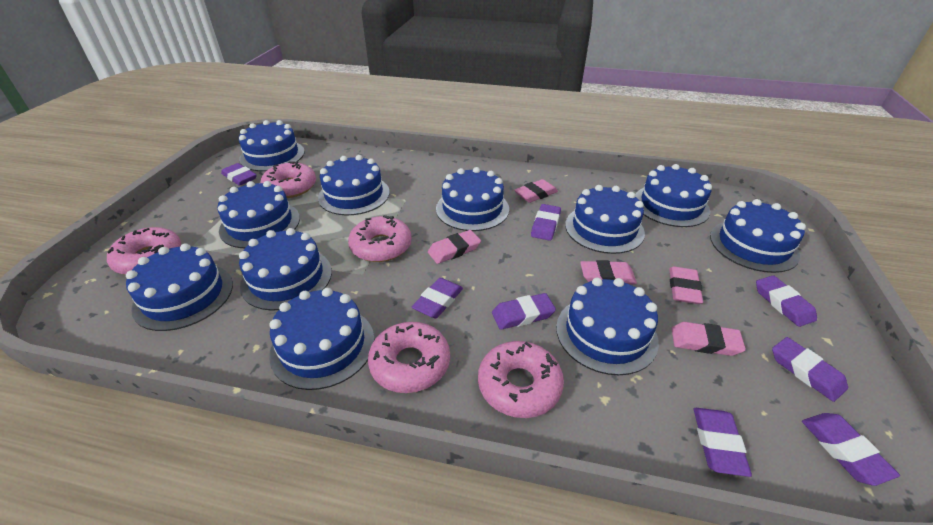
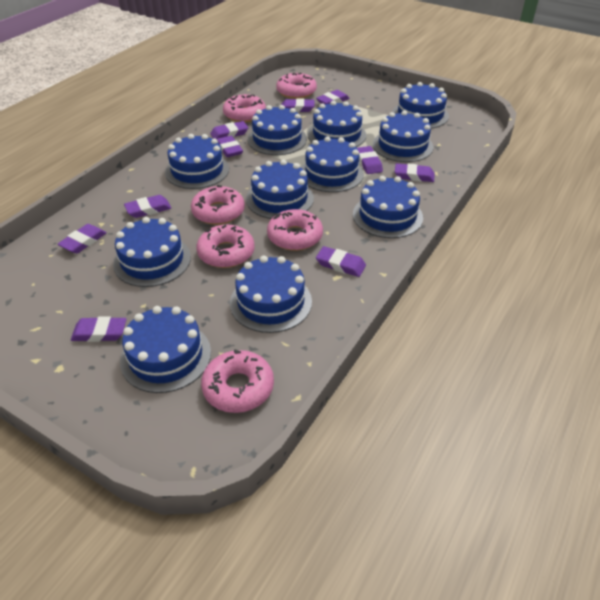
pink donut: 5 -> 6
pink eraser: 5 -> 0
purple eraser: 8 -> 10

